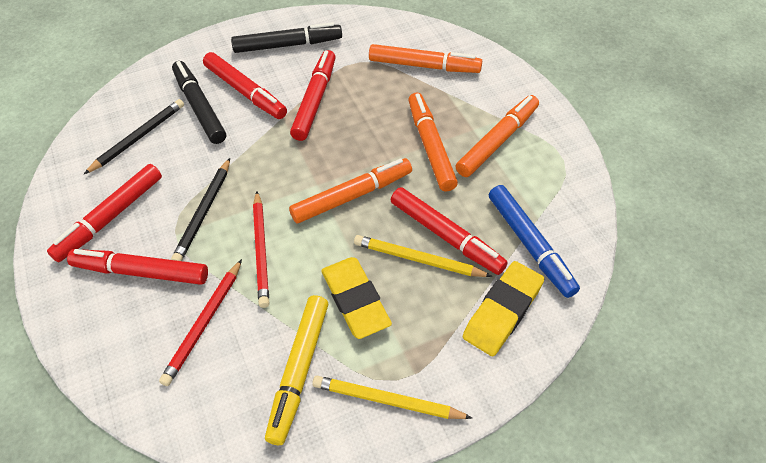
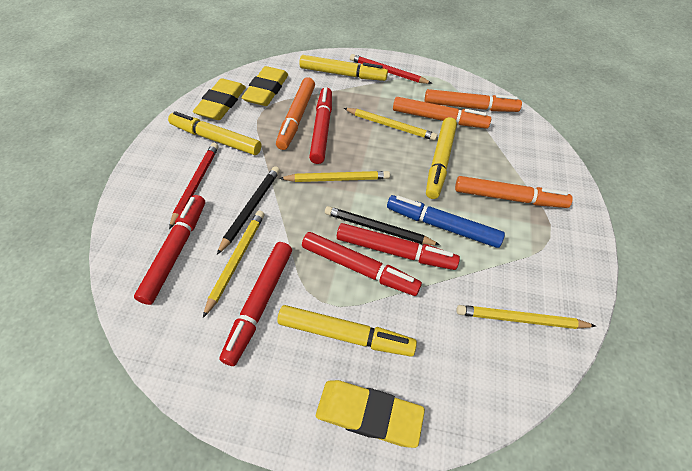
black marker: 2 -> 0
yellow eraser: 2 -> 3
yellow marker: 1 -> 4
yellow pencil: 2 -> 4

